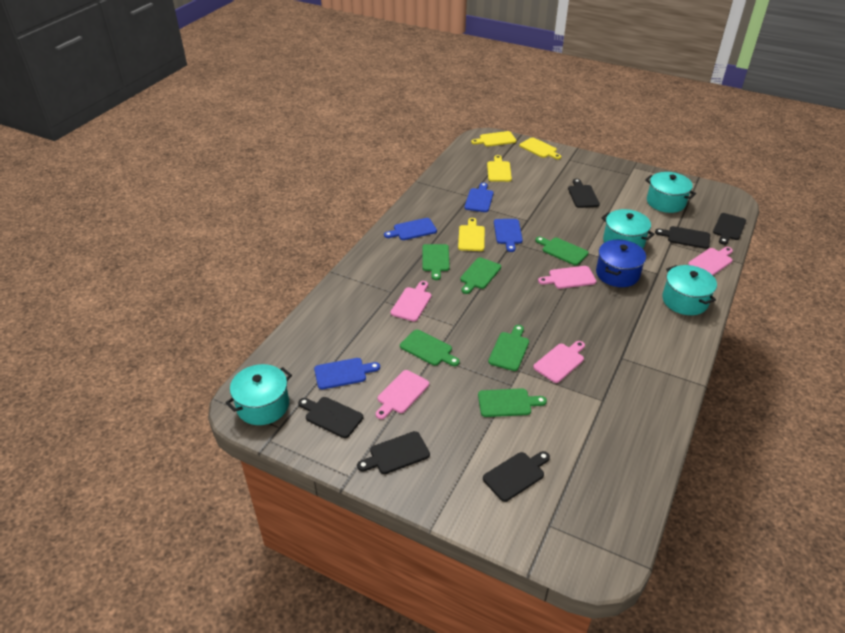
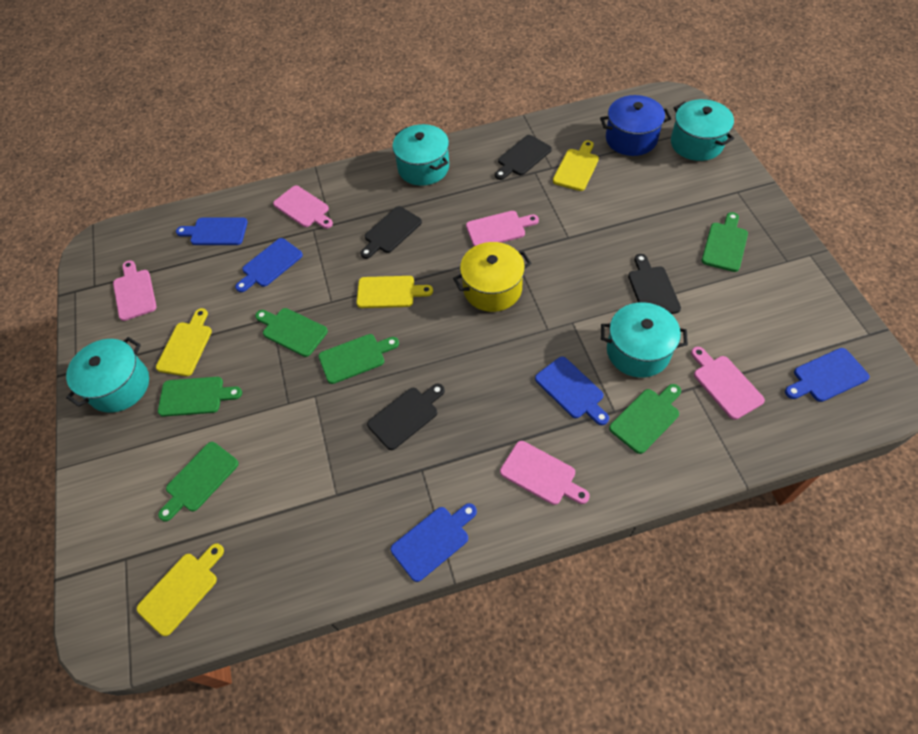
black cutting board: 6 -> 4
blue cutting board: 4 -> 5
yellow pot: 0 -> 1

